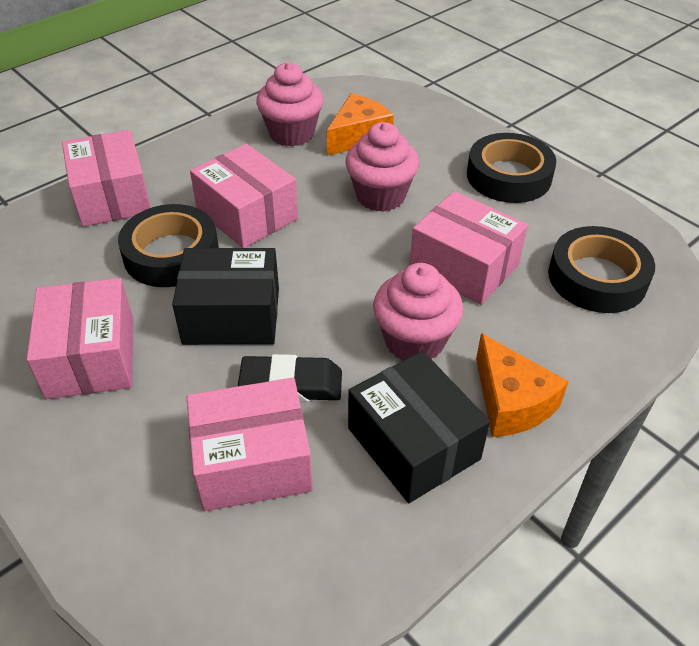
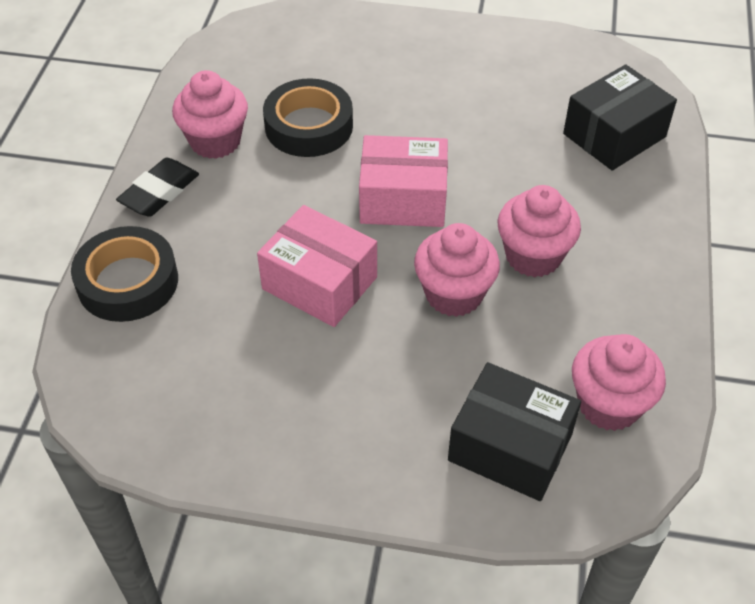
black tape: 3 -> 2
orange cheese: 2 -> 0
pink box: 5 -> 2
pink cupcake: 3 -> 4

